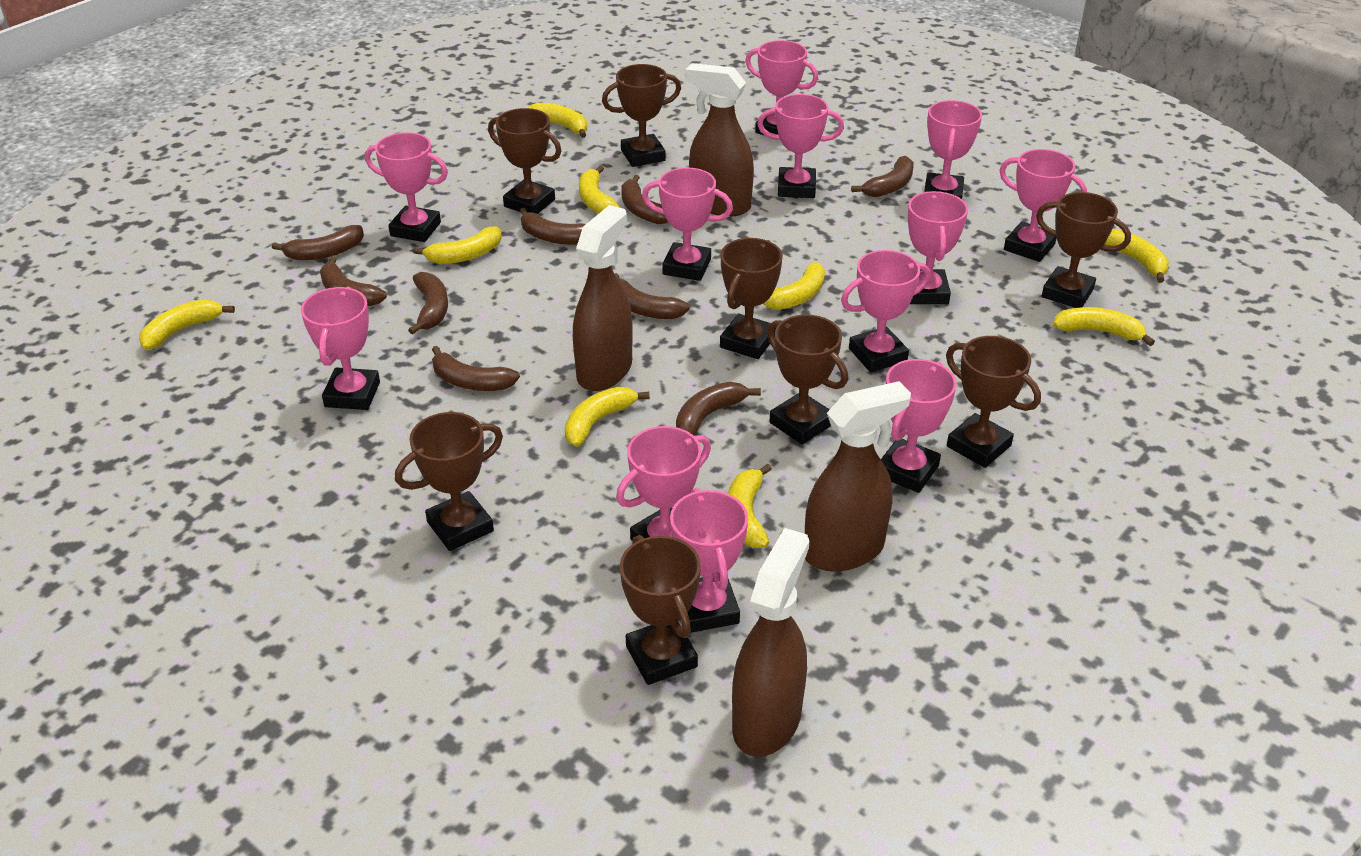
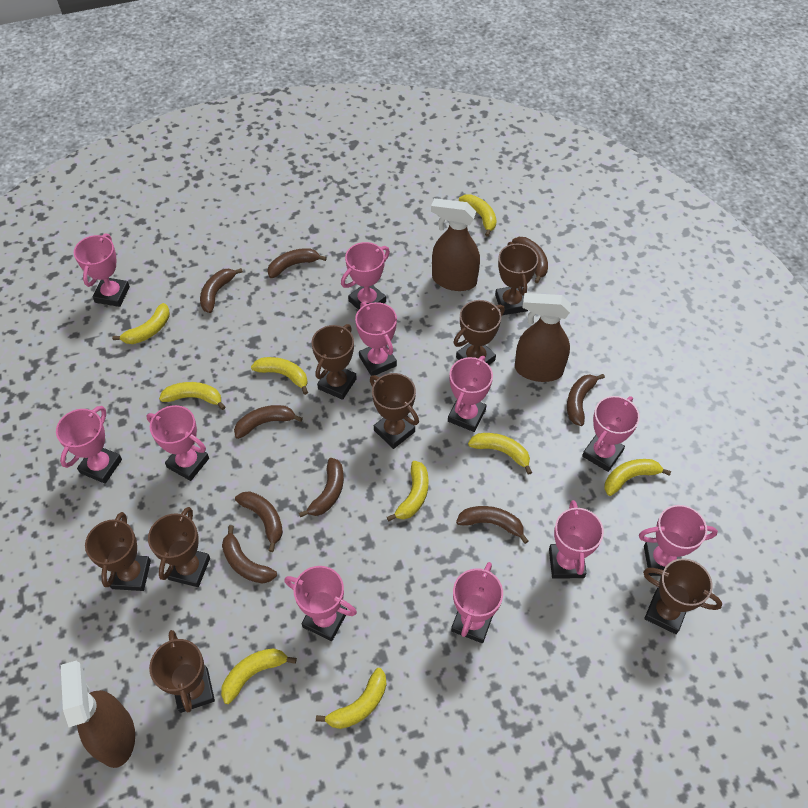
brown spray bottle: 4 -> 3
pink trophy: 12 -> 11

